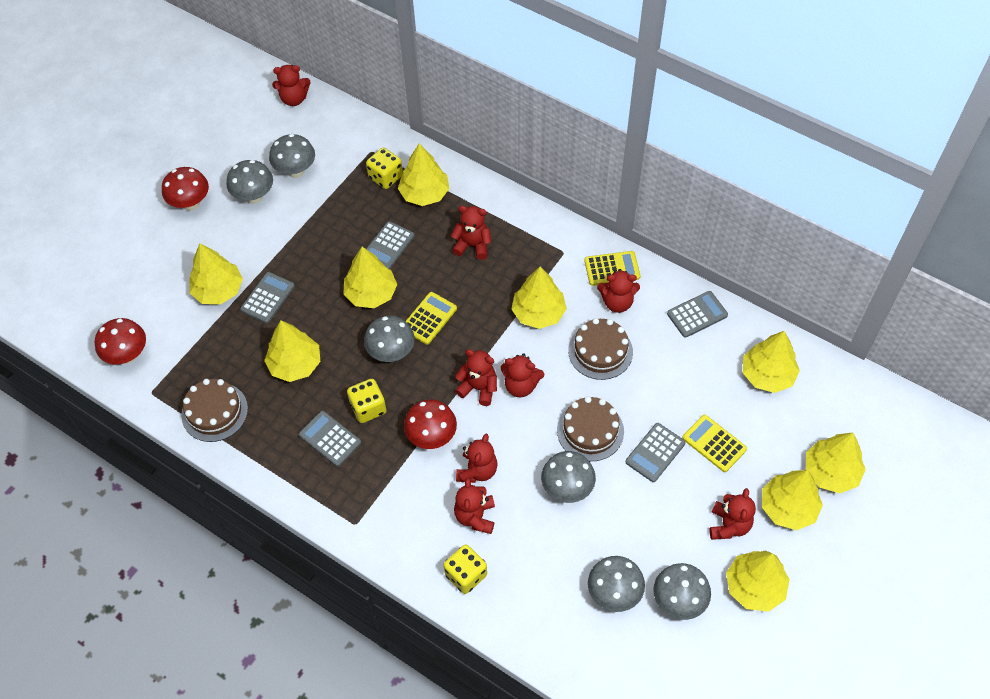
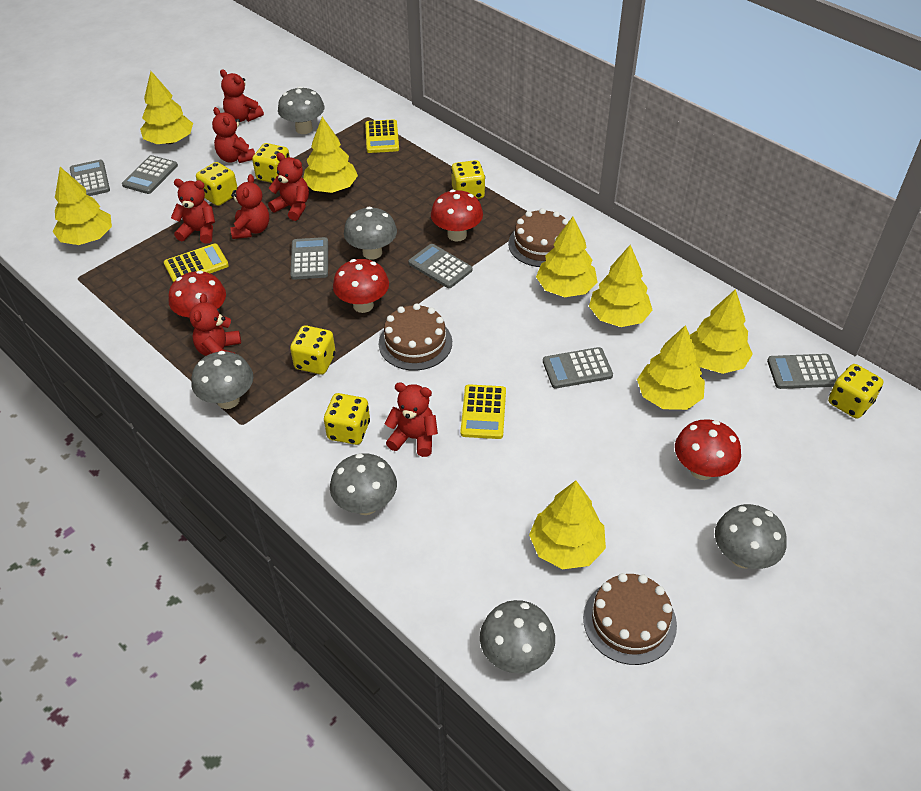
grey calculator: 5 -> 6
red mushroom: 3 -> 4
red teddy bear: 8 -> 7
yellow dice: 3 -> 6
yellow tree: 9 -> 8

